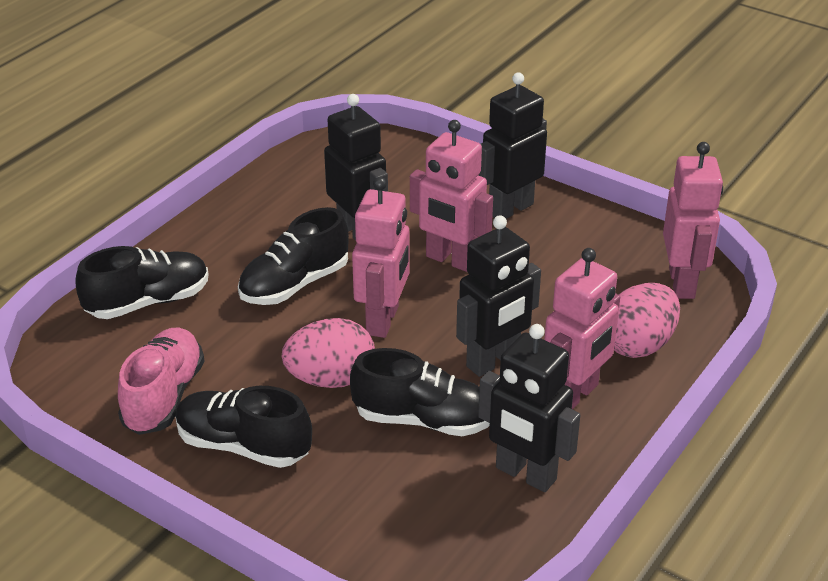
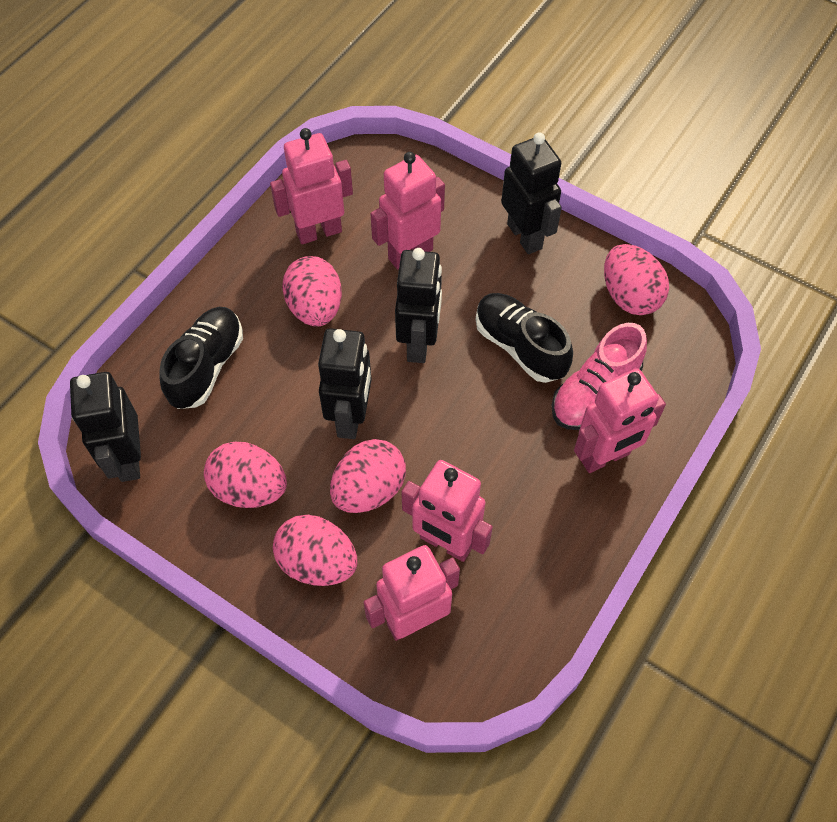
black shoe: 4 -> 2
pink egg: 2 -> 5
pink robot: 4 -> 5

